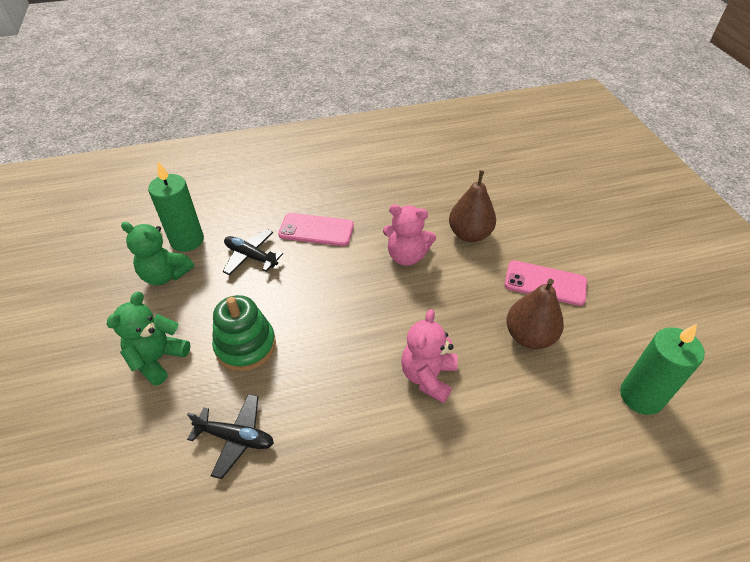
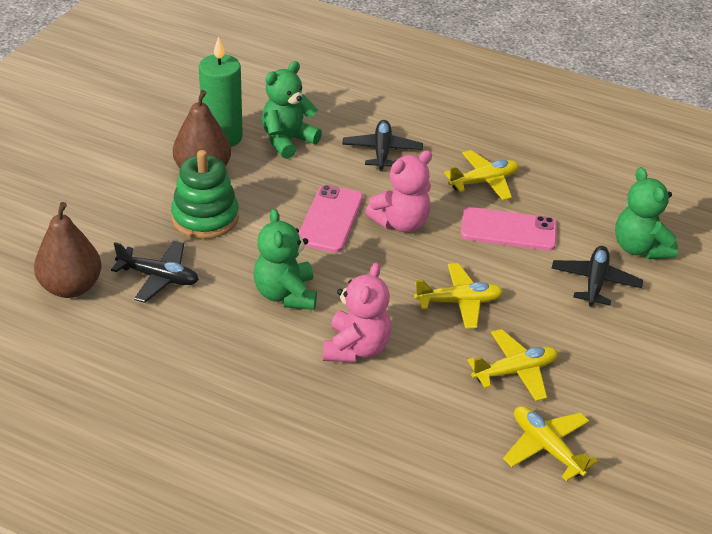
black plane: 2 -> 3
green candle: 2 -> 1
green teddy bear: 2 -> 3
yellow plane: 0 -> 4

